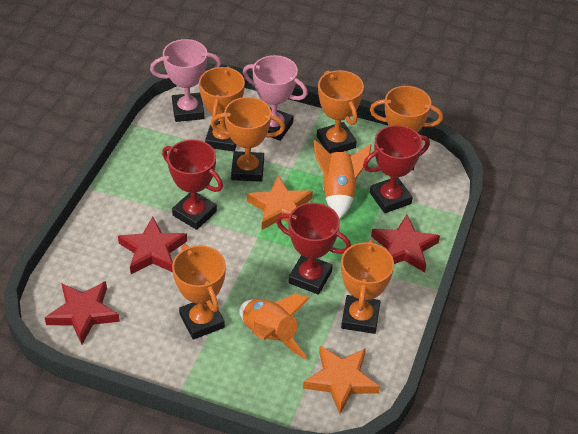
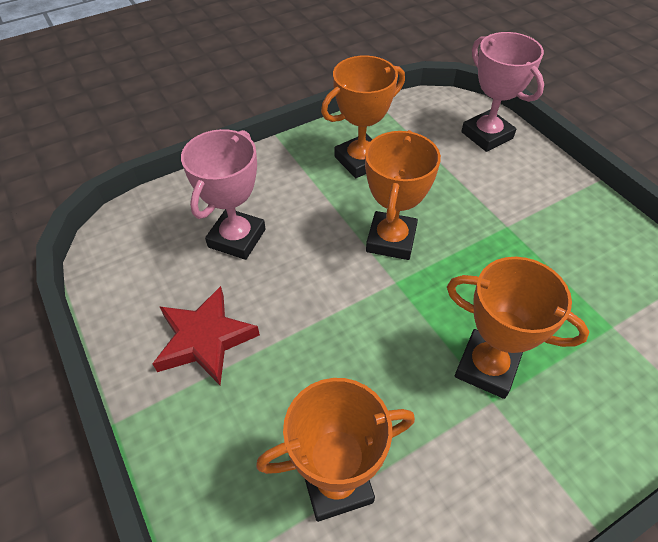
orange rocket: 2 -> 0
orange star: 2 -> 0
orange trophy: 6 -> 4
red star: 3 -> 1
red trophy: 3 -> 0

